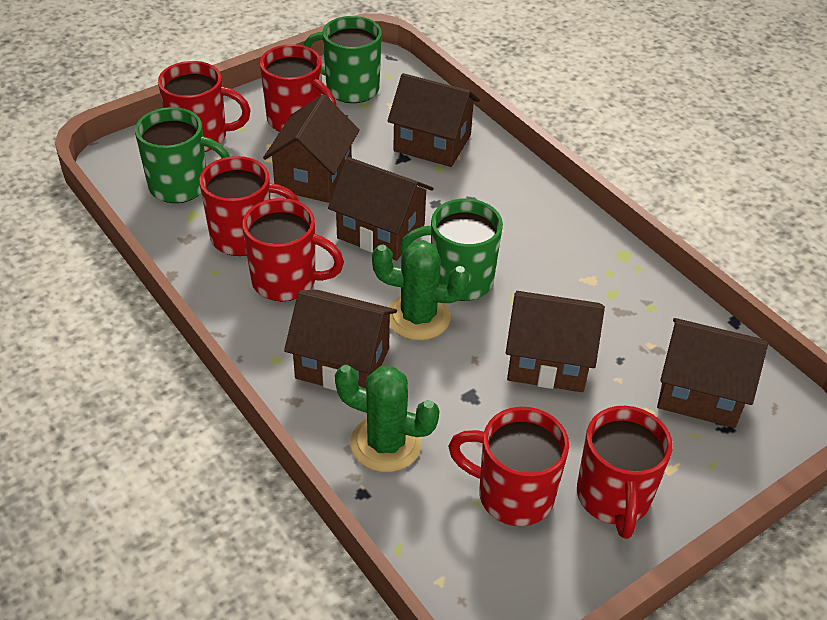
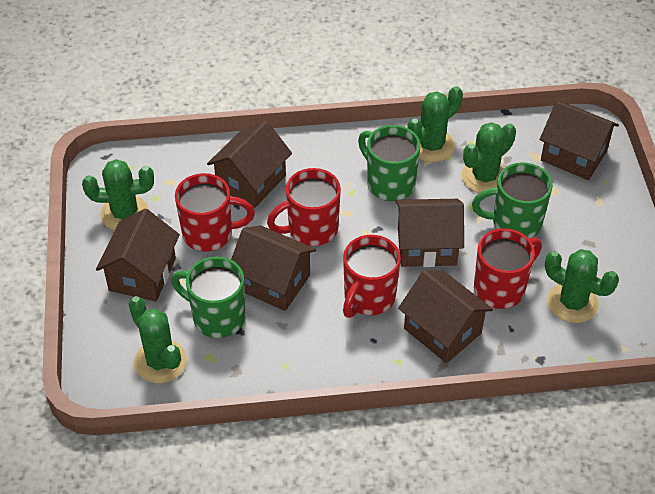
green cactus: 2 -> 5
red mug: 6 -> 4

